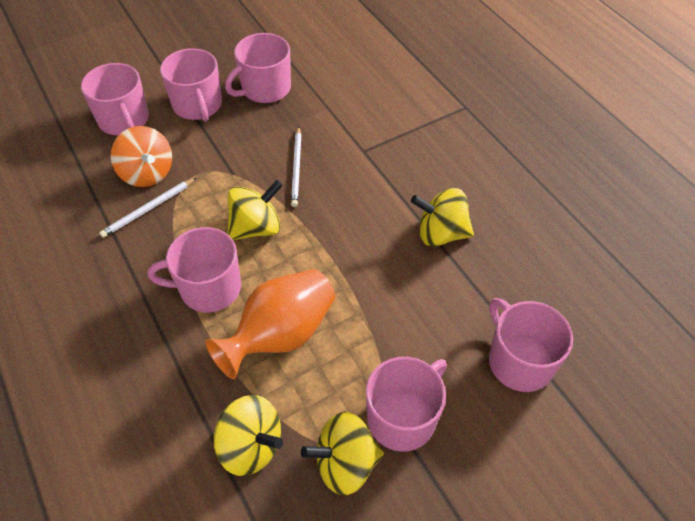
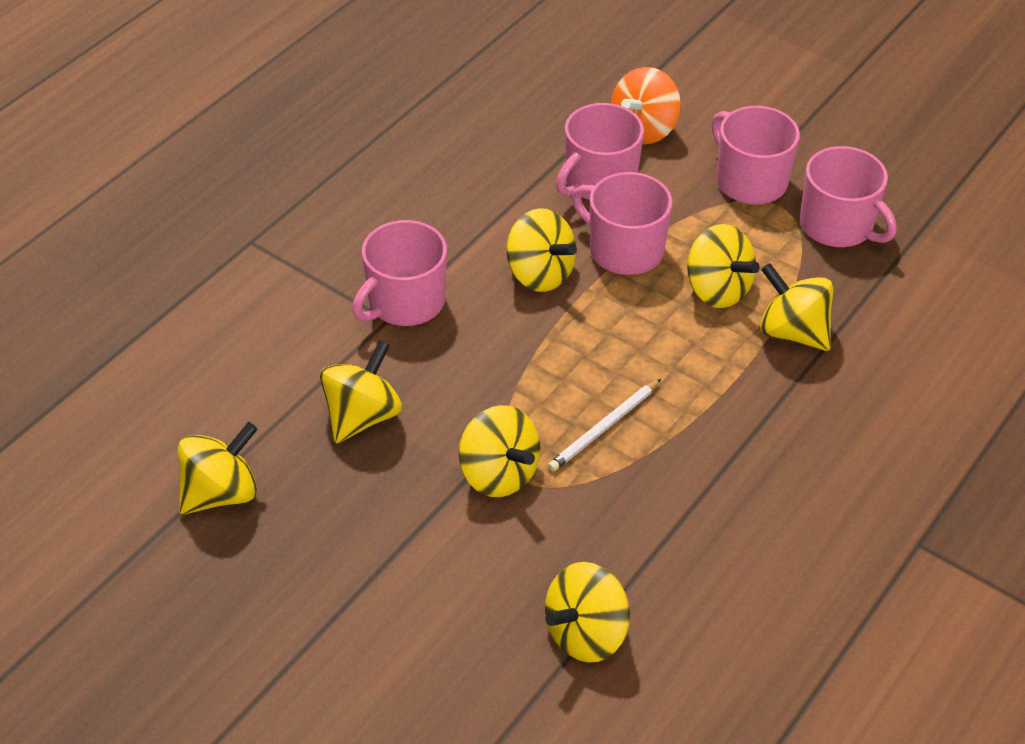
orange vase: 1 -> 0
pink mug: 6 -> 5
white pencil: 2 -> 1
yellow spinning top: 4 -> 7

